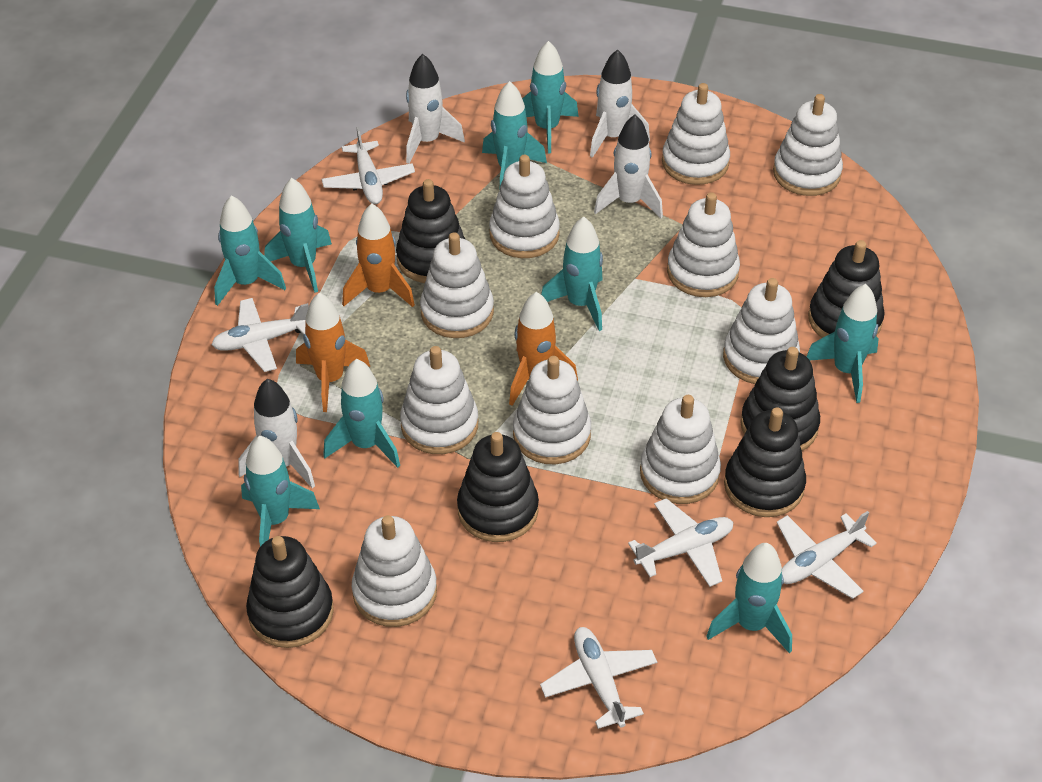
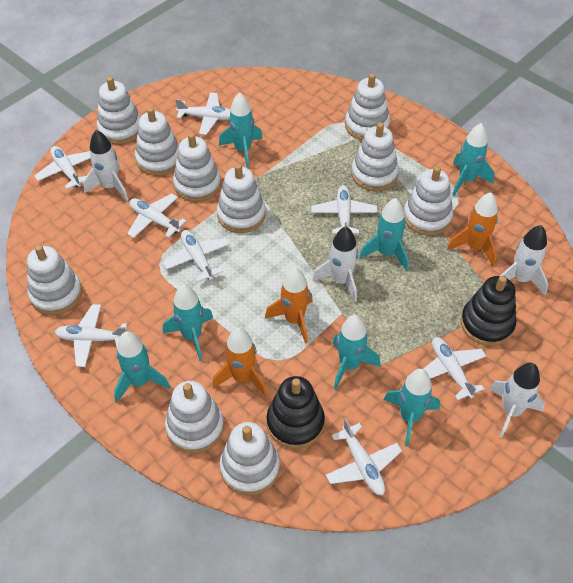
black stacking toy: 6 -> 2
turquoise rocket: 9 -> 7
white plane: 5 -> 8

